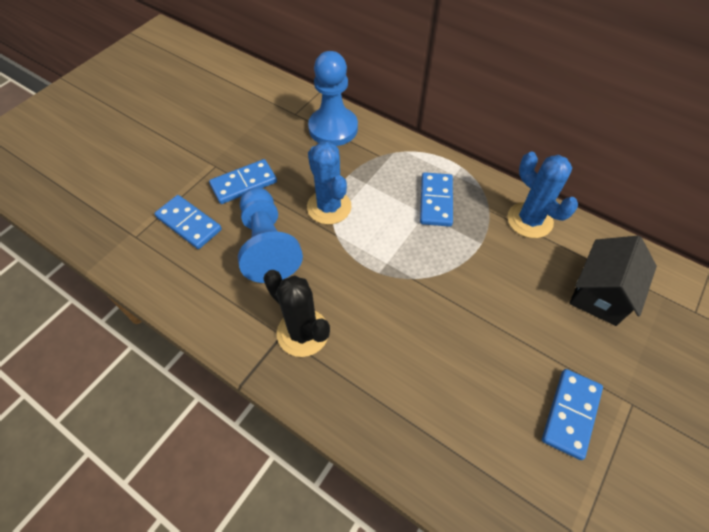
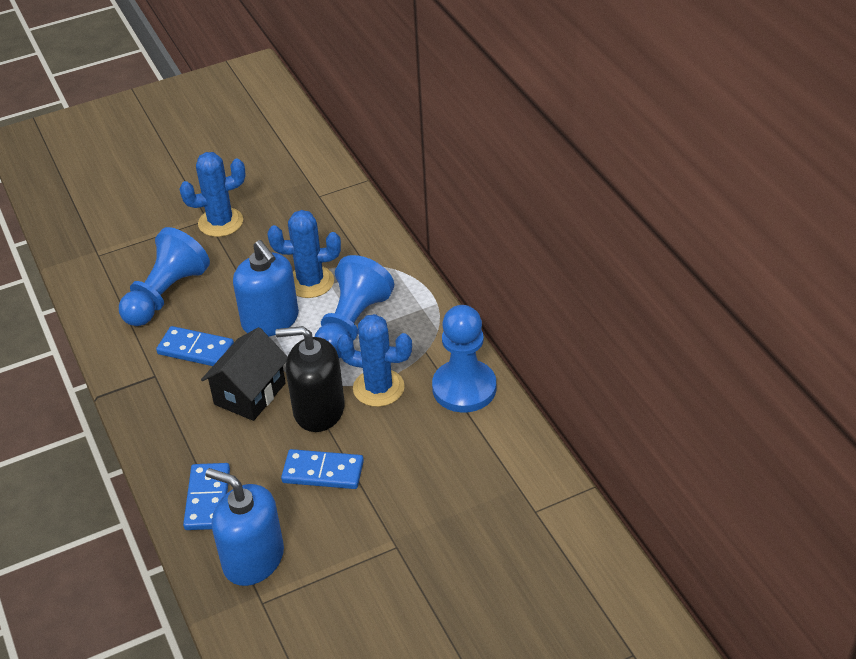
black cactus: 1 -> 0
black soap dispenser: 0 -> 1
blue cactus: 2 -> 3
blue domino: 4 -> 3
blue pawn: 2 -> 3
blue soap dispenser: 0 -> 2

